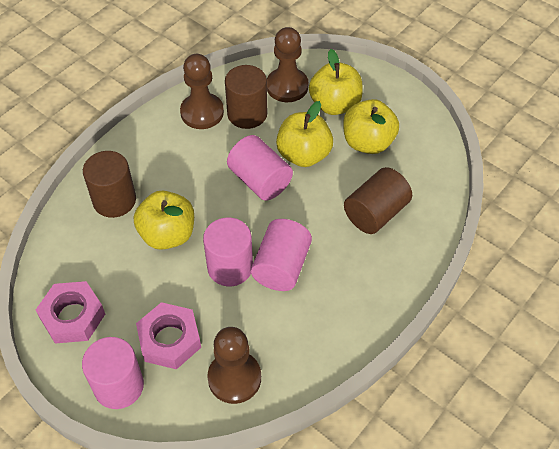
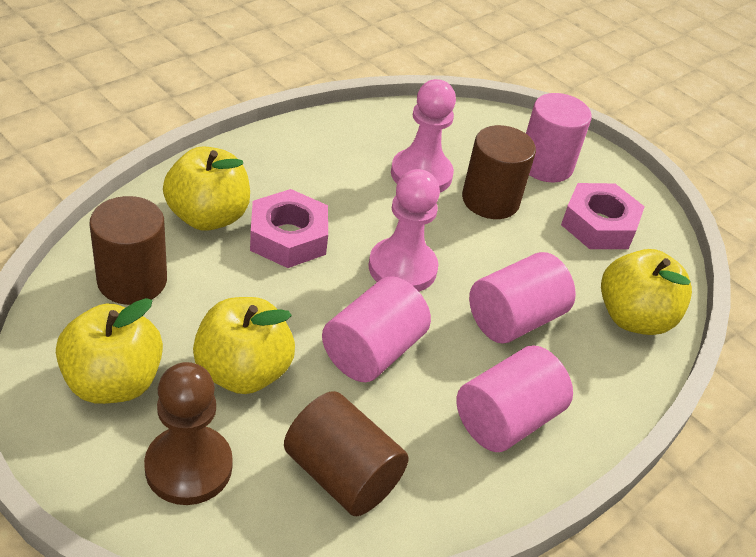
brown pawn: 3 -> 1
pink pawn: 0 -> 2

